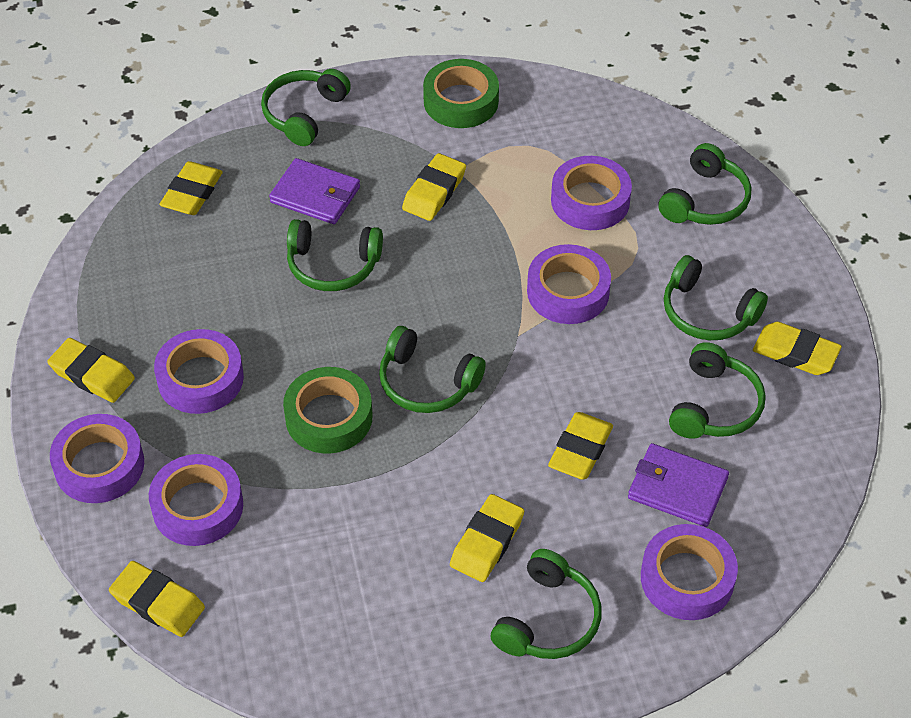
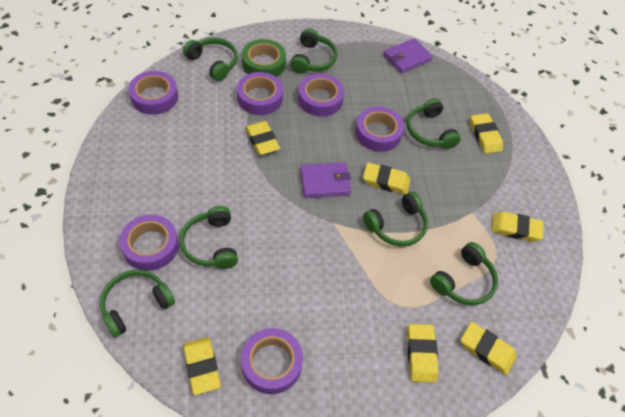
green tape: 2 -> 1

